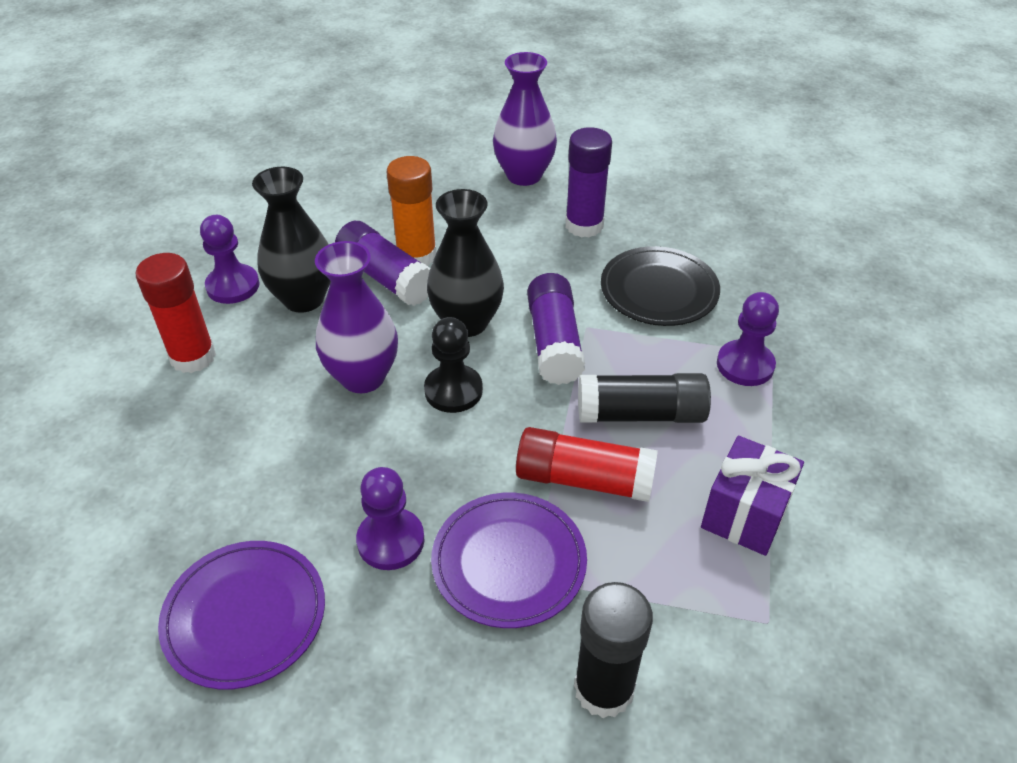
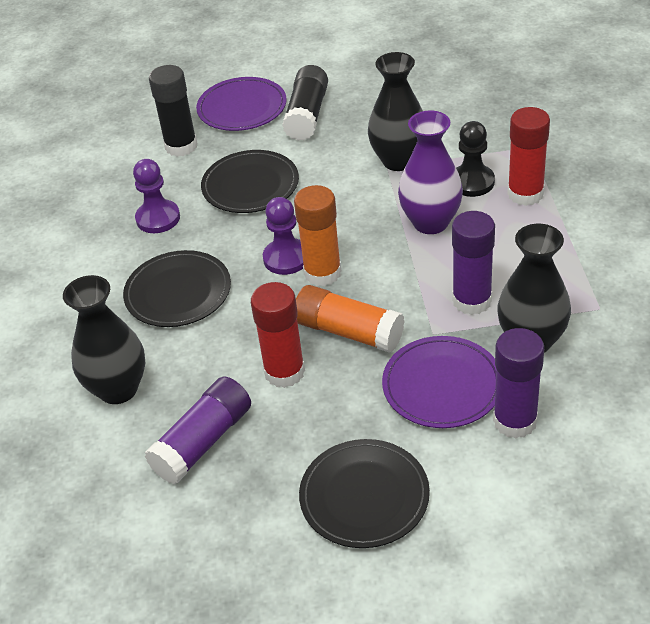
black plate: 1 -> 3
black vase: 2 -> 3
orange glue stick: 1 -> 2
purple gift: 1 -> 0
purple pawn: 3 -> 2
purple vase: 2 -> 1

